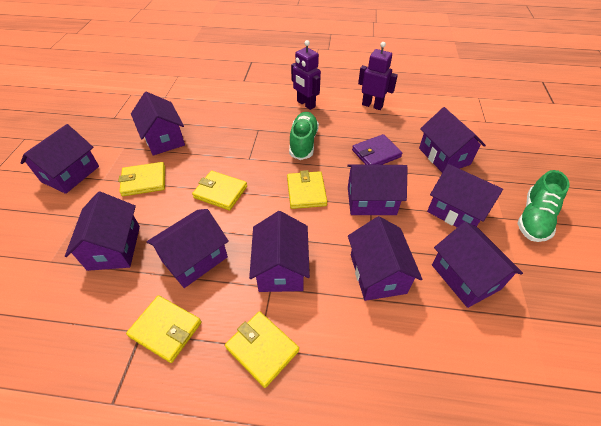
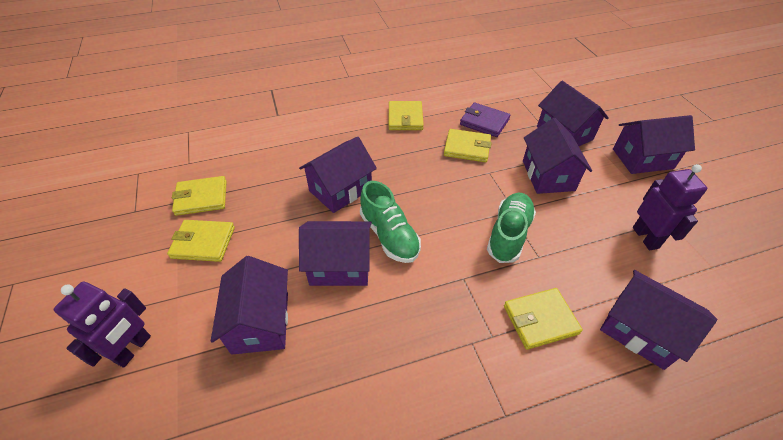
purple house: 10 -> 7

